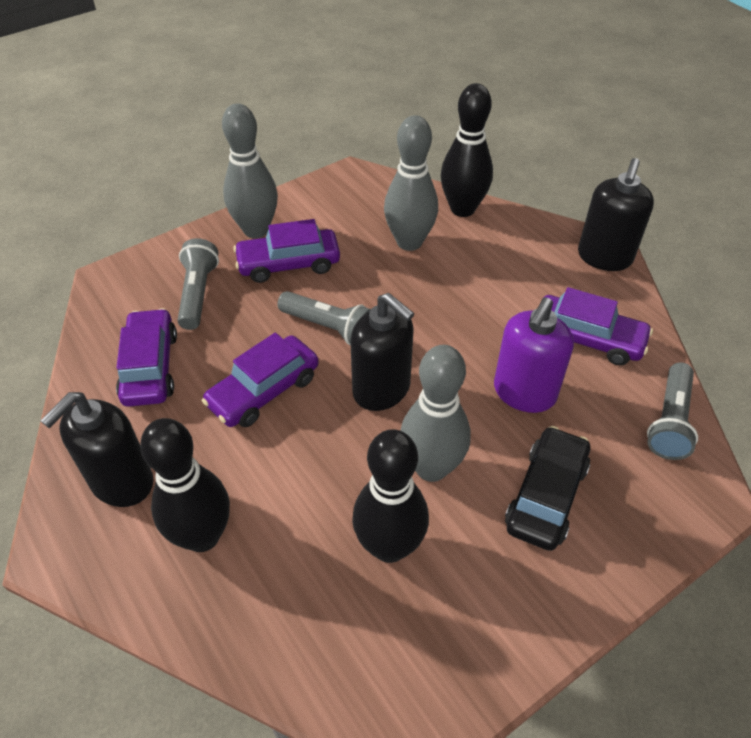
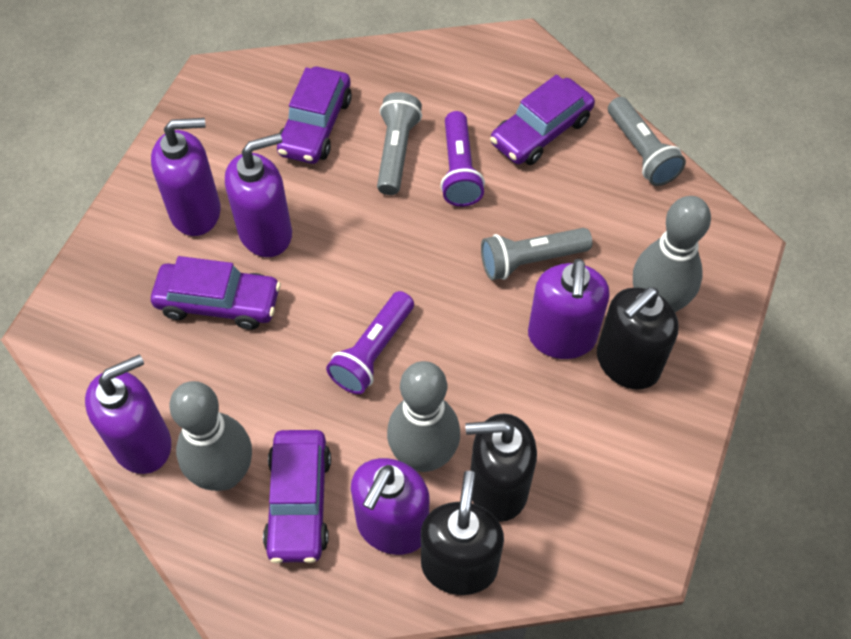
black bowling pin: 3 -> 0
black car: 1 -> 0
purple flashlight: 0 -> 2
purple soap dispenser: 1 -> 5

